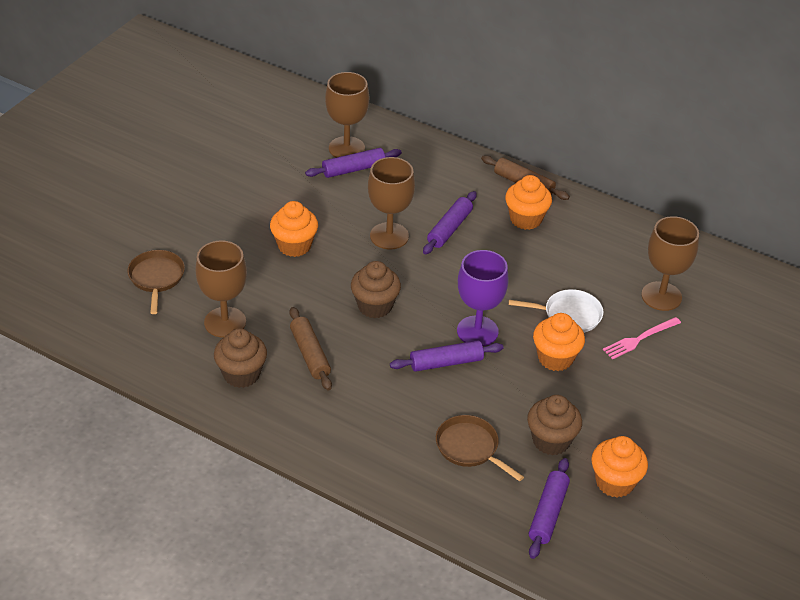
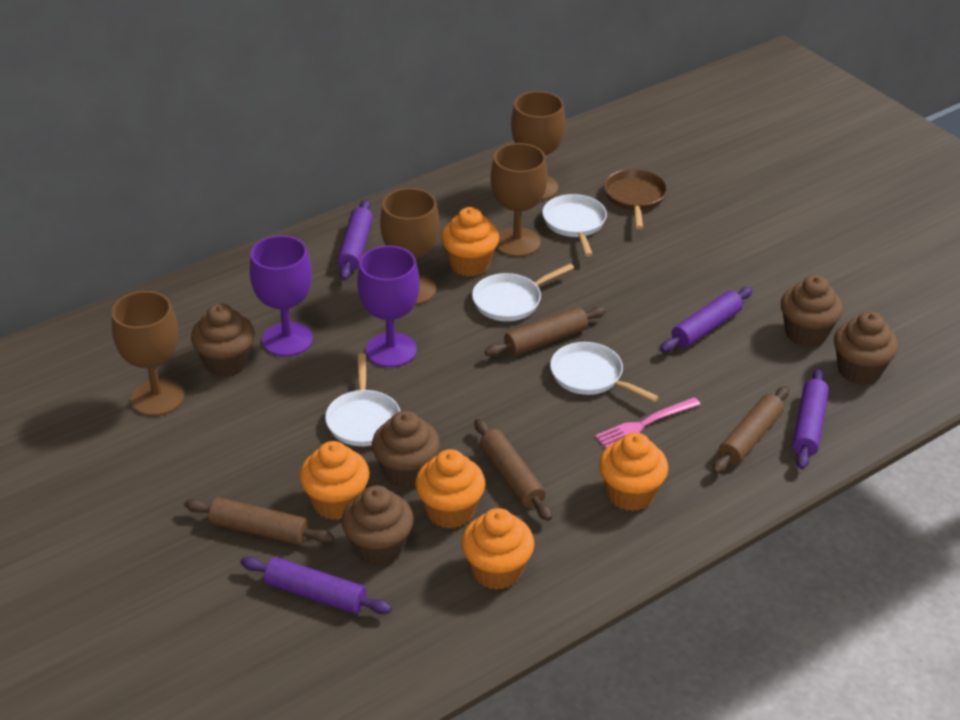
brown cupcake: 3 -> 5
brown pan: 2 -> 1
brown rolling pin: 2 -> 4
orange cupcake: 4 -> 5
purple goblet: 1 -> 2
white pan: 1 -> 4

